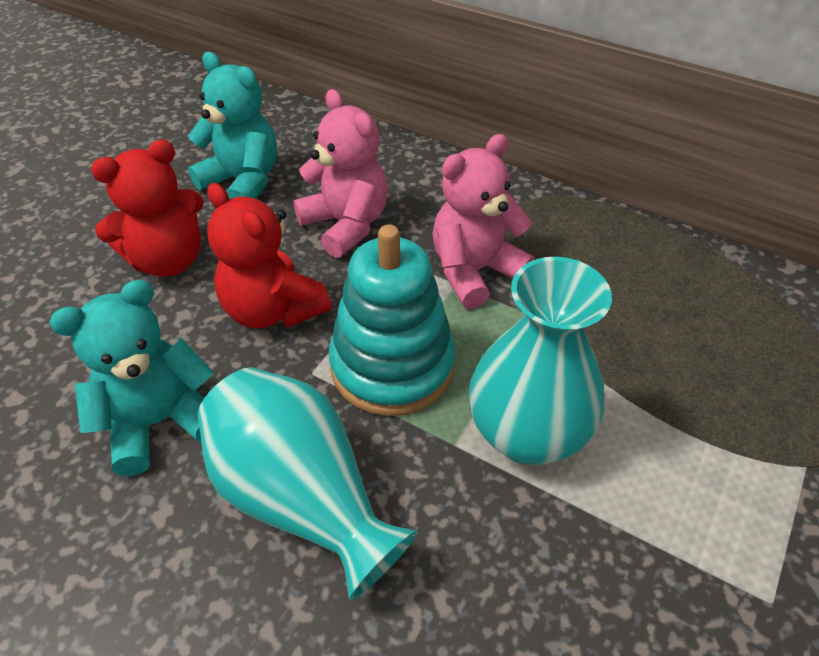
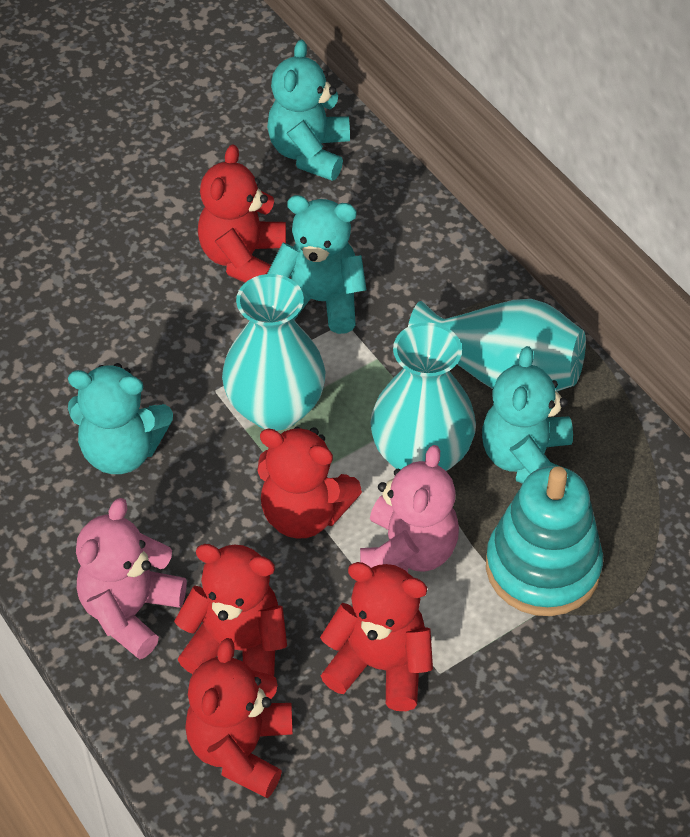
red teddy bear: 2 -> 5
turquoise teddy bear: 2 -> 4
turquoise vase: 2 -> 3

